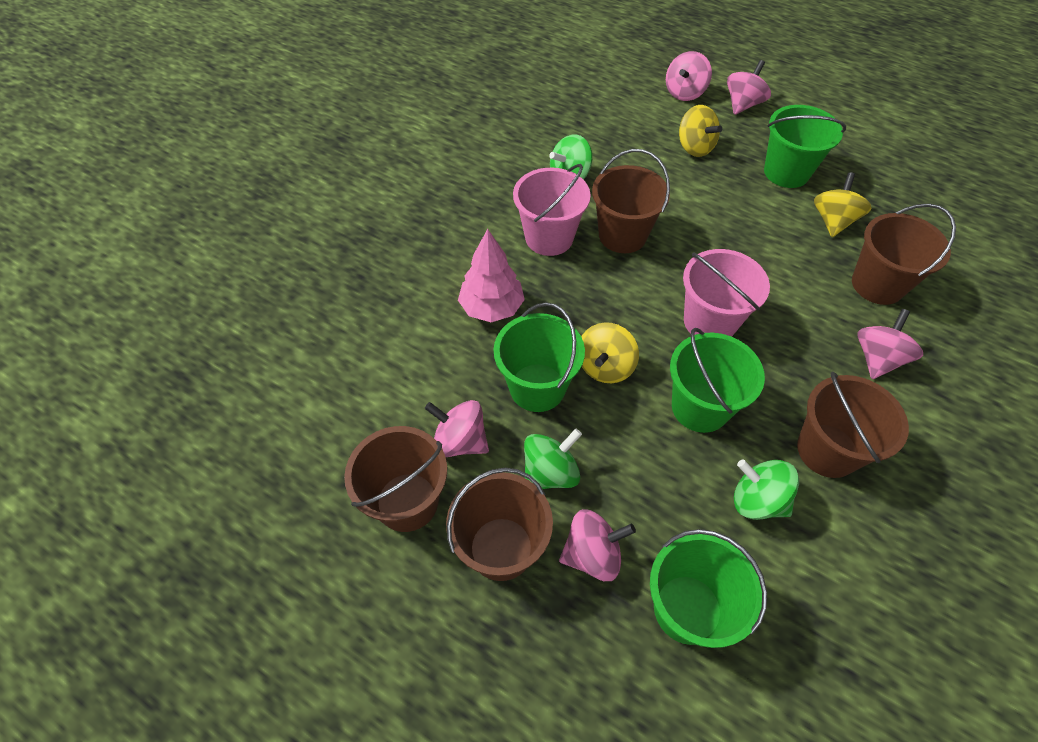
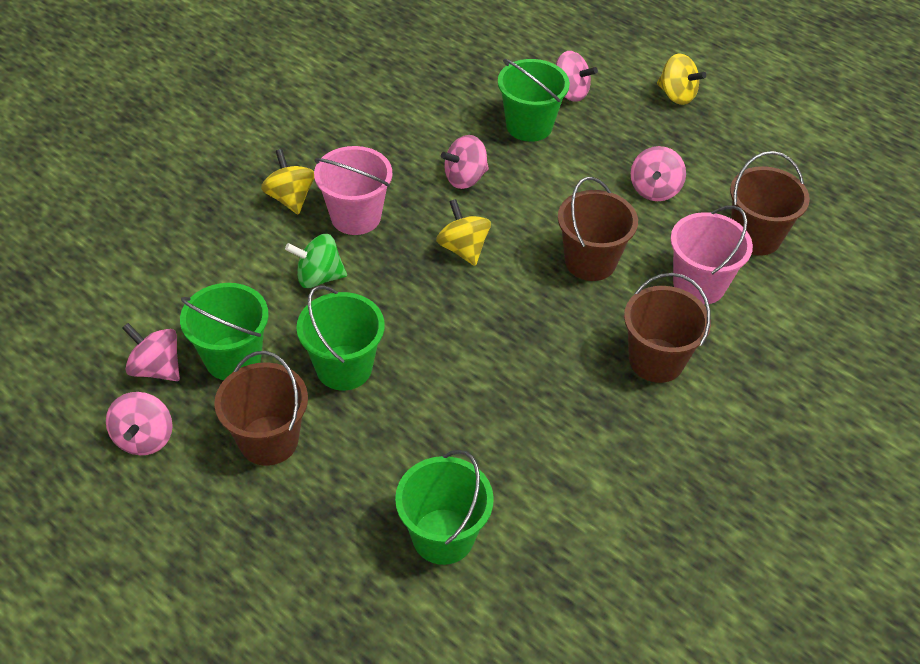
brown bucket: 5 -> 4
green spinning top: 3 -> 1
pink tree: 1 -> 0

